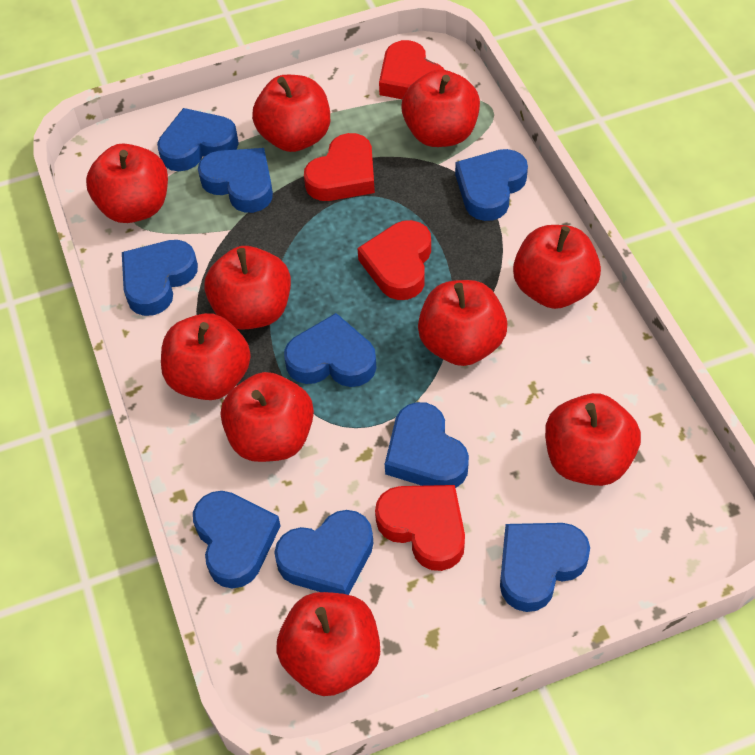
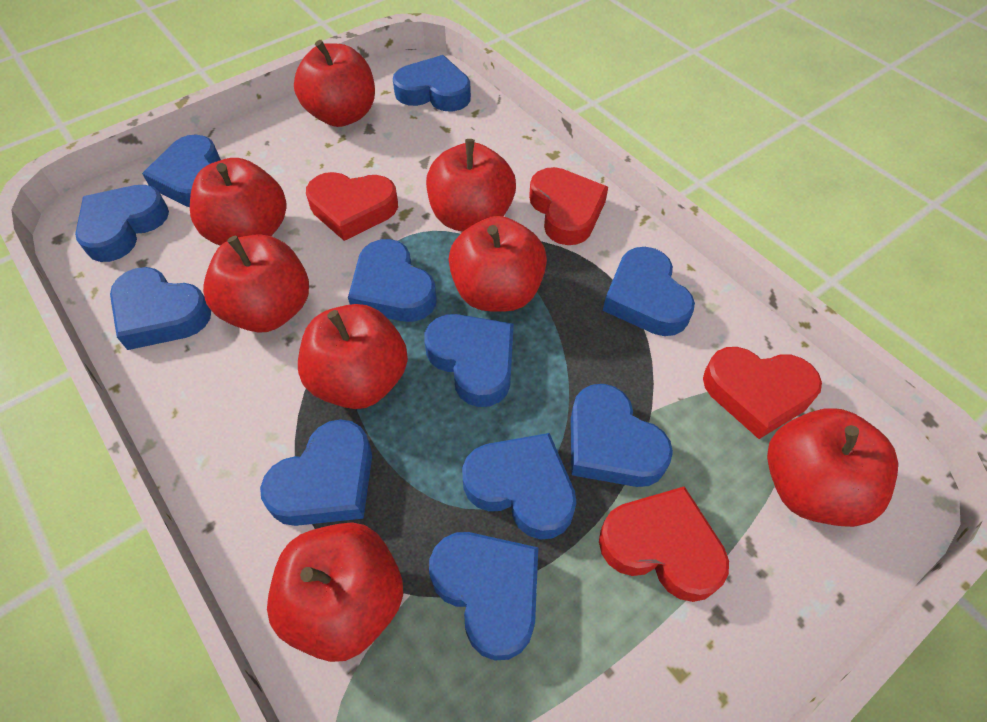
blue heart: 9 -> 11
red apple: 10 -> 8

